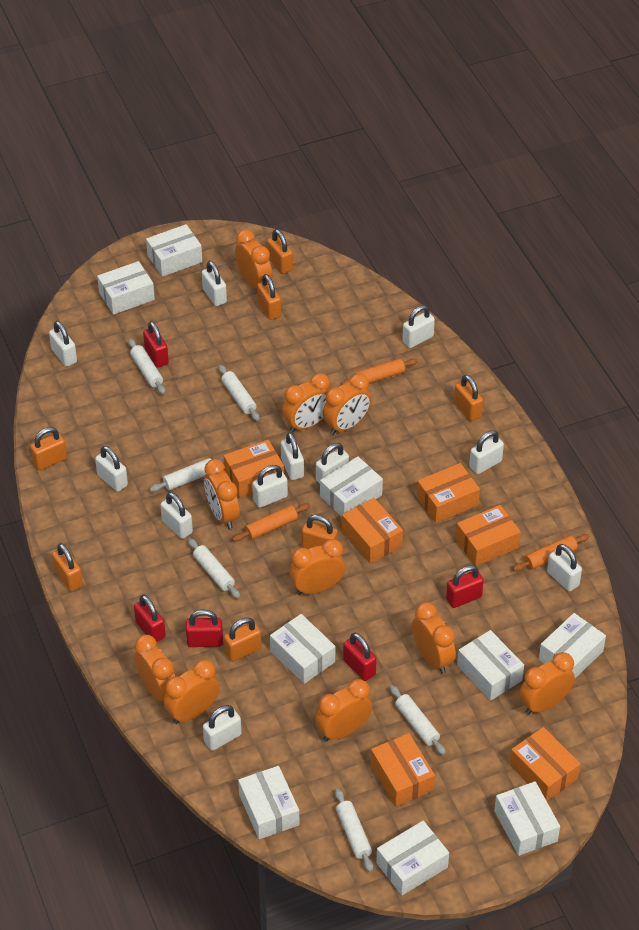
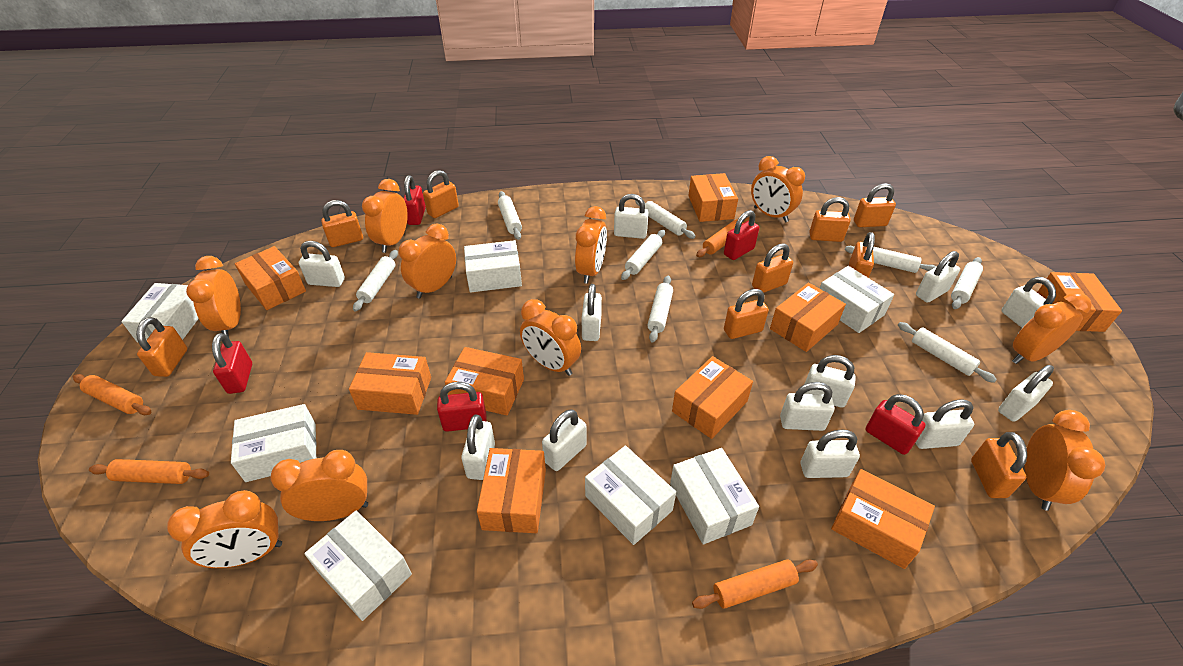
orange box: 6 -> 9
orange padlock: 7 -> 9
orange rolling pin: 3 -> 4
white box: 9 -> 7
white padlock: 11 -> 12
white rolling pin: 6 -> 8

